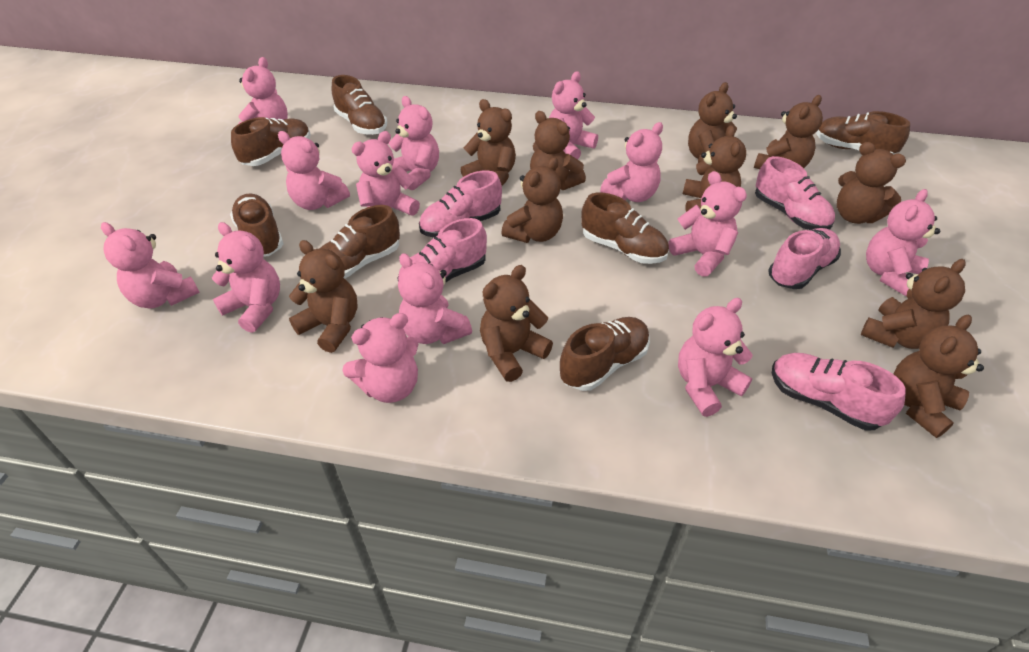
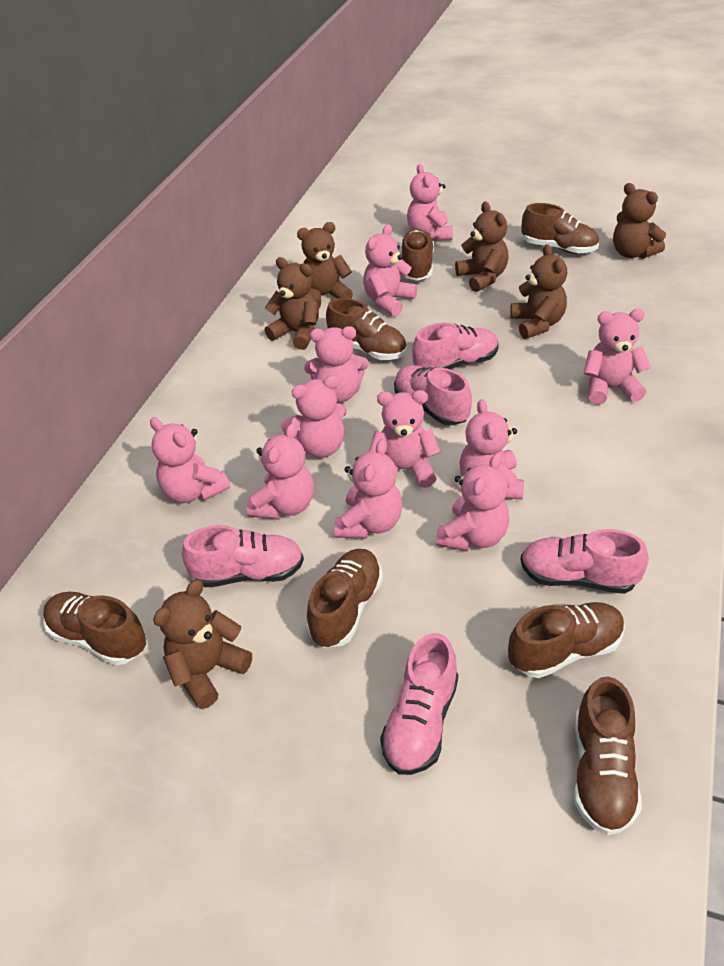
brown teddy bear: 11 -> 6
pink teddy bear: 13 -> 11

